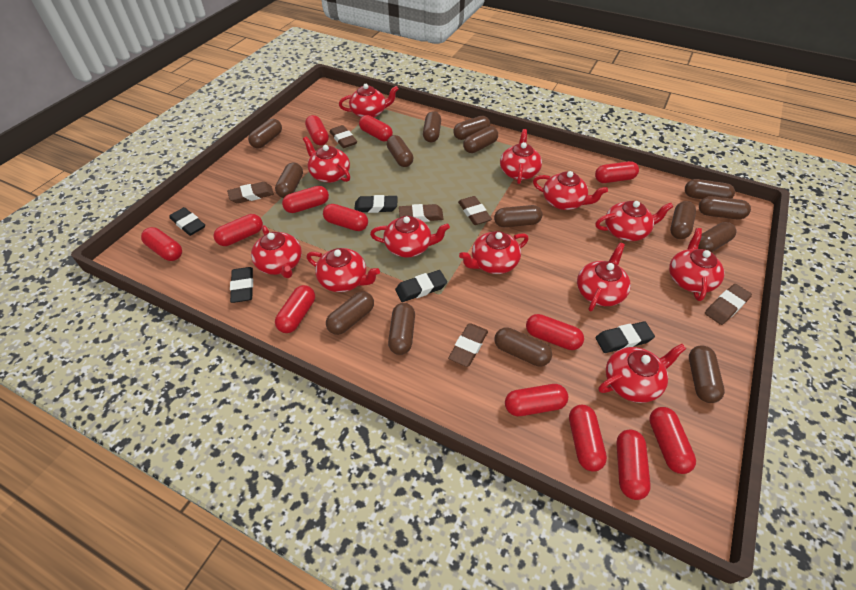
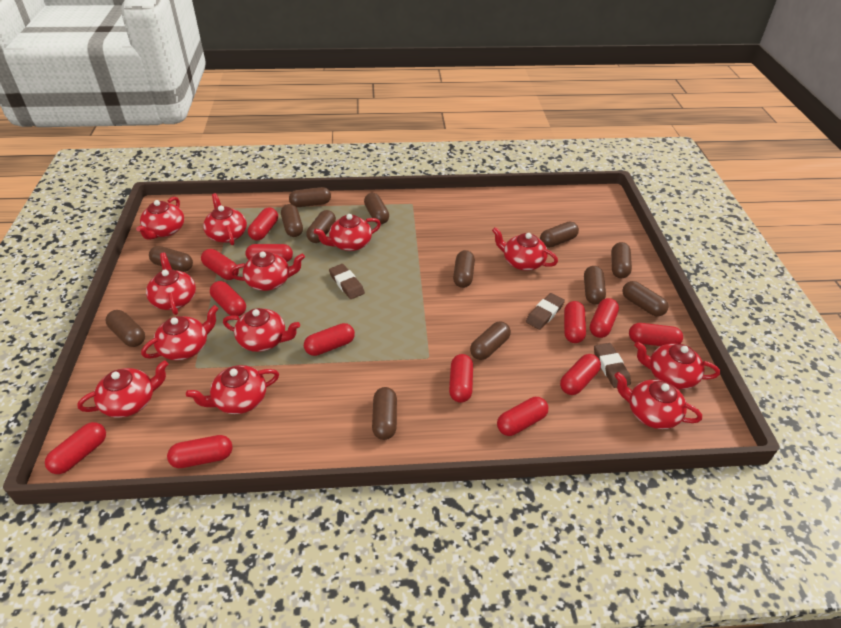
black eraser: 5 -> 0
brown capsule: 15 -> 13
brown eraser: 6 -> 3

